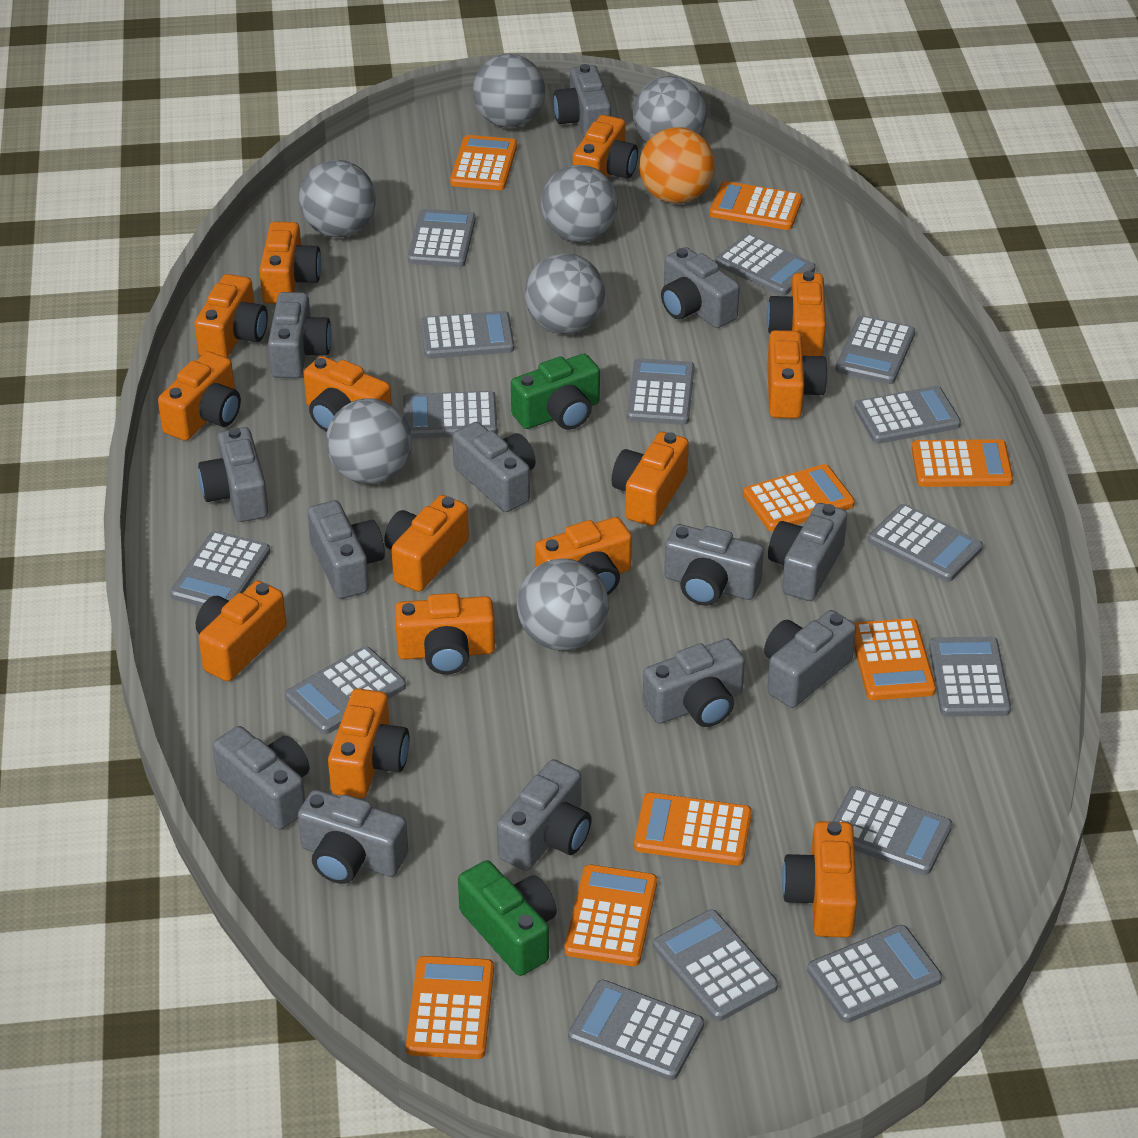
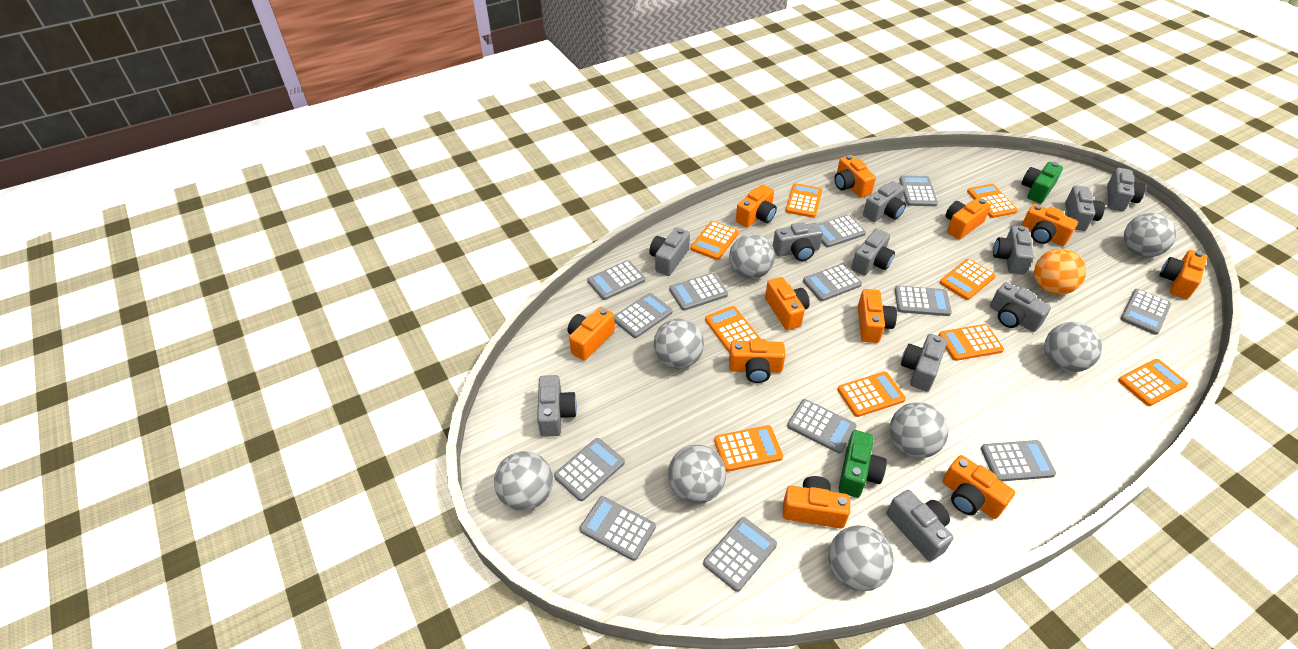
grey ball: 7 -> 8
grey calculator: 15 -> 13
grey camera: 13 -> 11
orange calculator: 8 -> 9
orange camera: 14 -> 11

